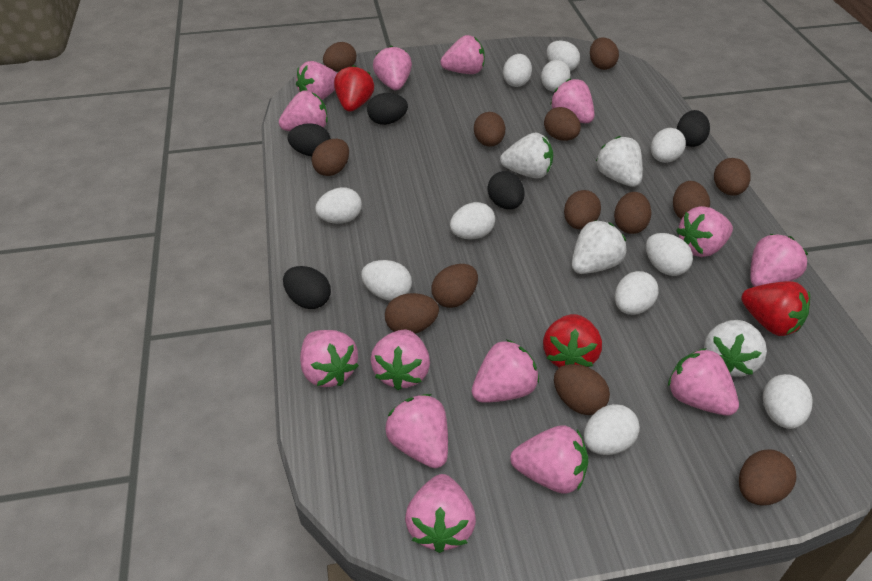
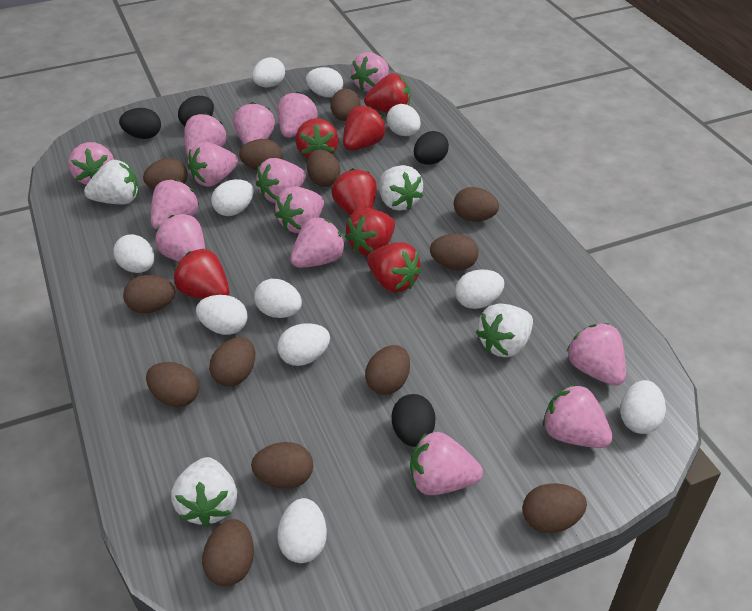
black egg: 5 -> 4
red strawberry: 3 -> 7

